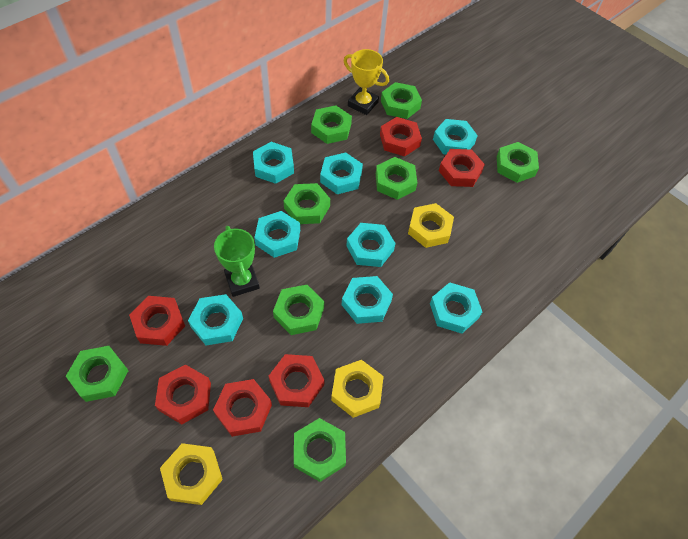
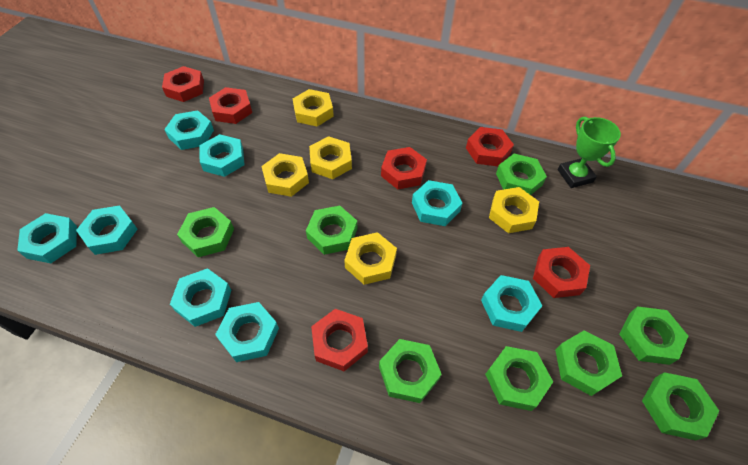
yellow nut: 3 -> 5
yellow trophy: 1 -> 0

